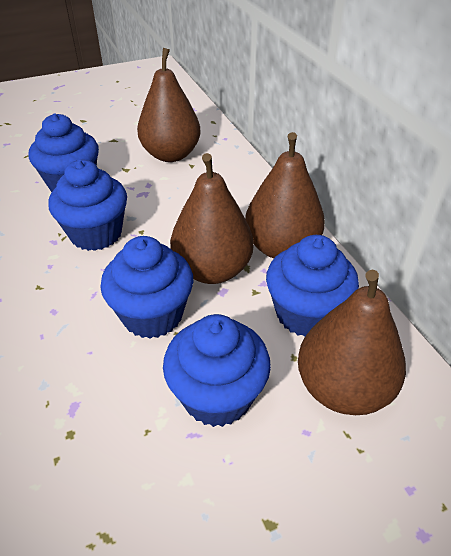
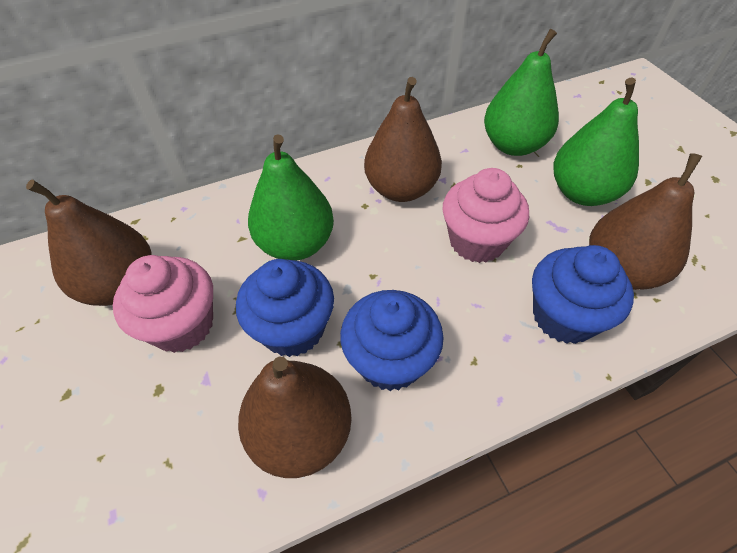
blue cupcake: 5 -> 3
green pear: 0 -> 3
pink cupcake: 0 -> 2

